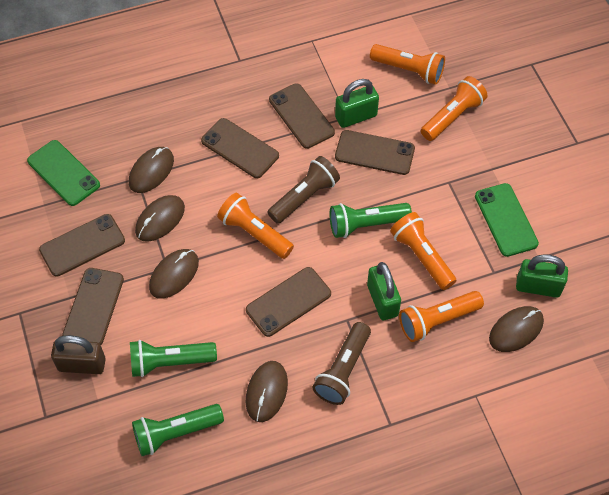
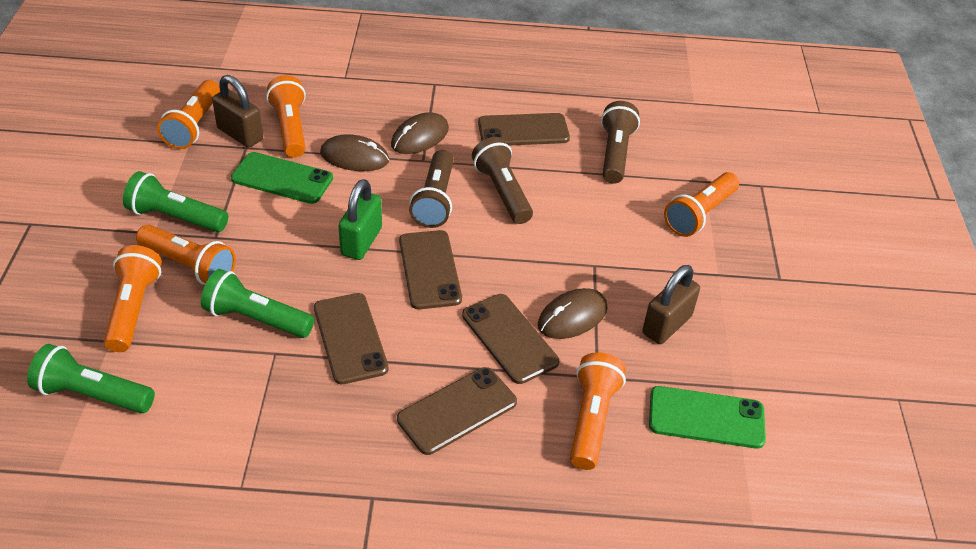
brown flashlight: 2 -> 3
brown mouse: 5 -> 3
brown padlock: 1 -> 2
brown phone: 6 -> 5
green padlock: 3 -> 1
orange flashlight: 5 -> 6

